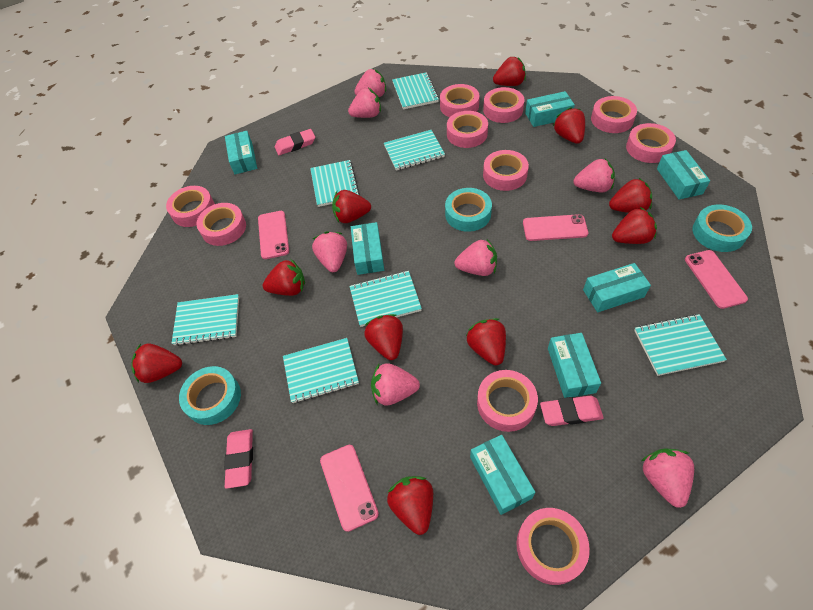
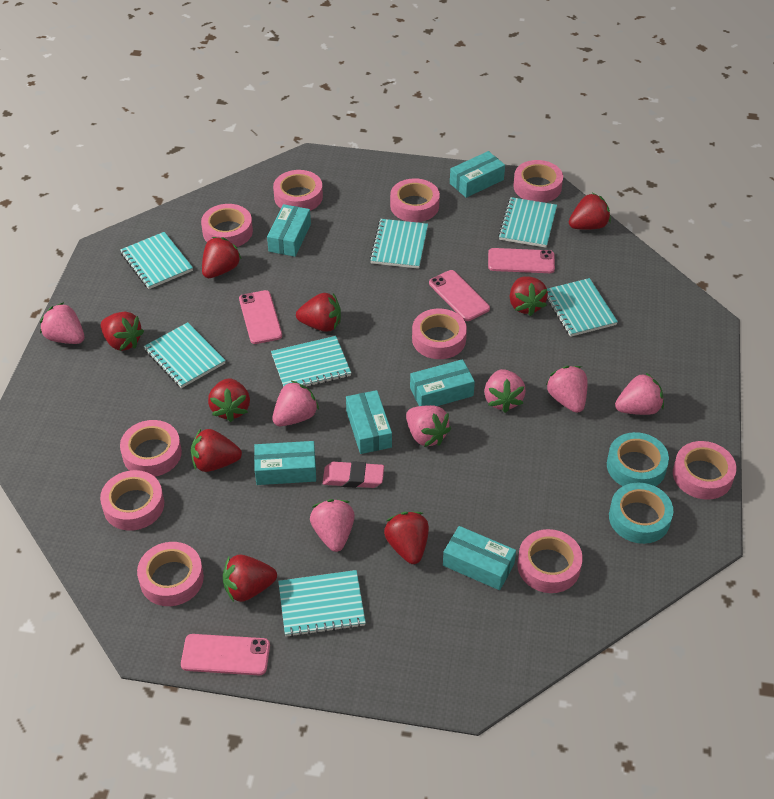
pink eraser: 3 -> 1
red strawberry: 10 -> 9
turquoise box: 7 -> 6
turquoise tape: 3 -> 2

